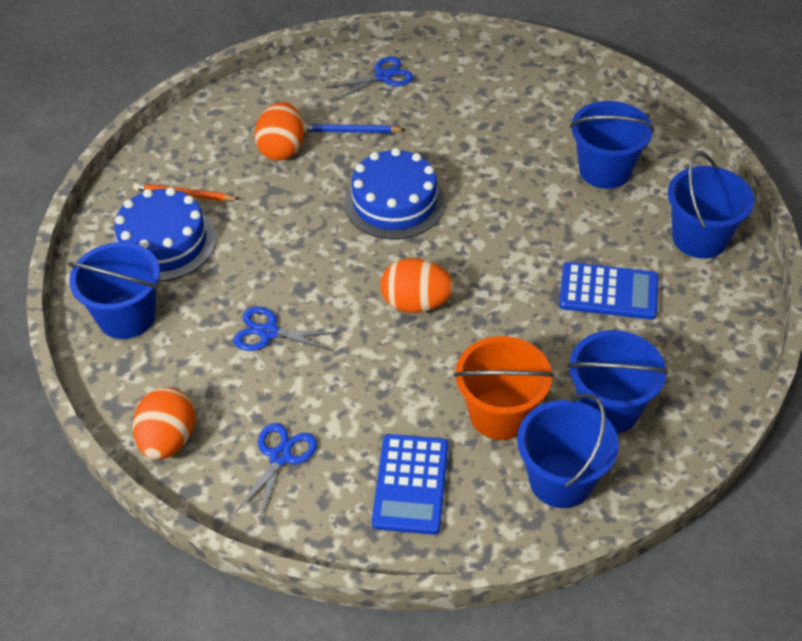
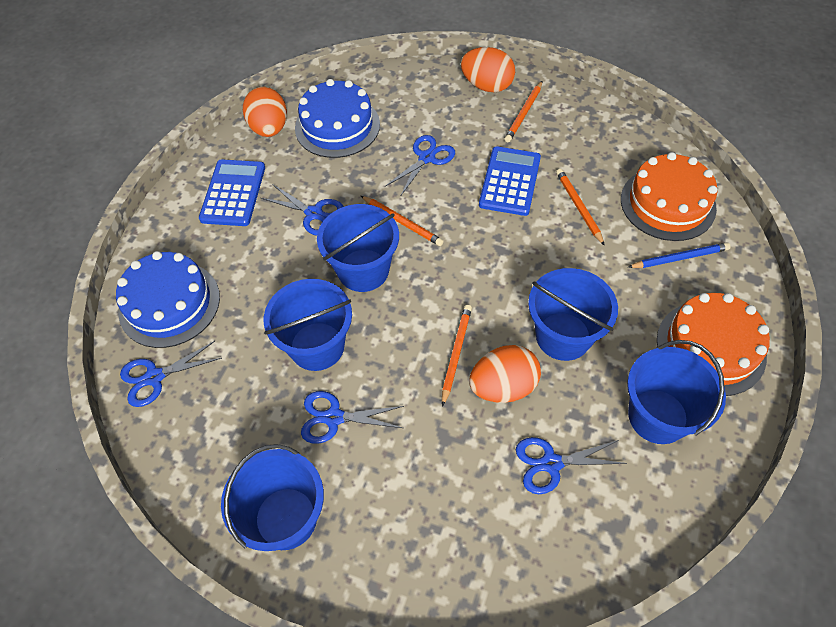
blue scissors: 3 -> 5
orange bucket: 1 -> 0
orange cake: 0 -> 2
orange pencil: 1 -> 4

